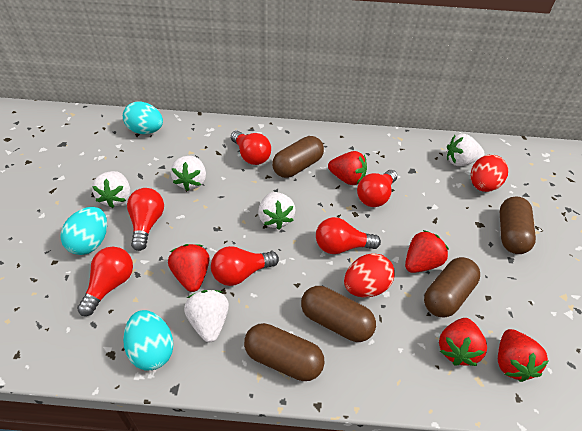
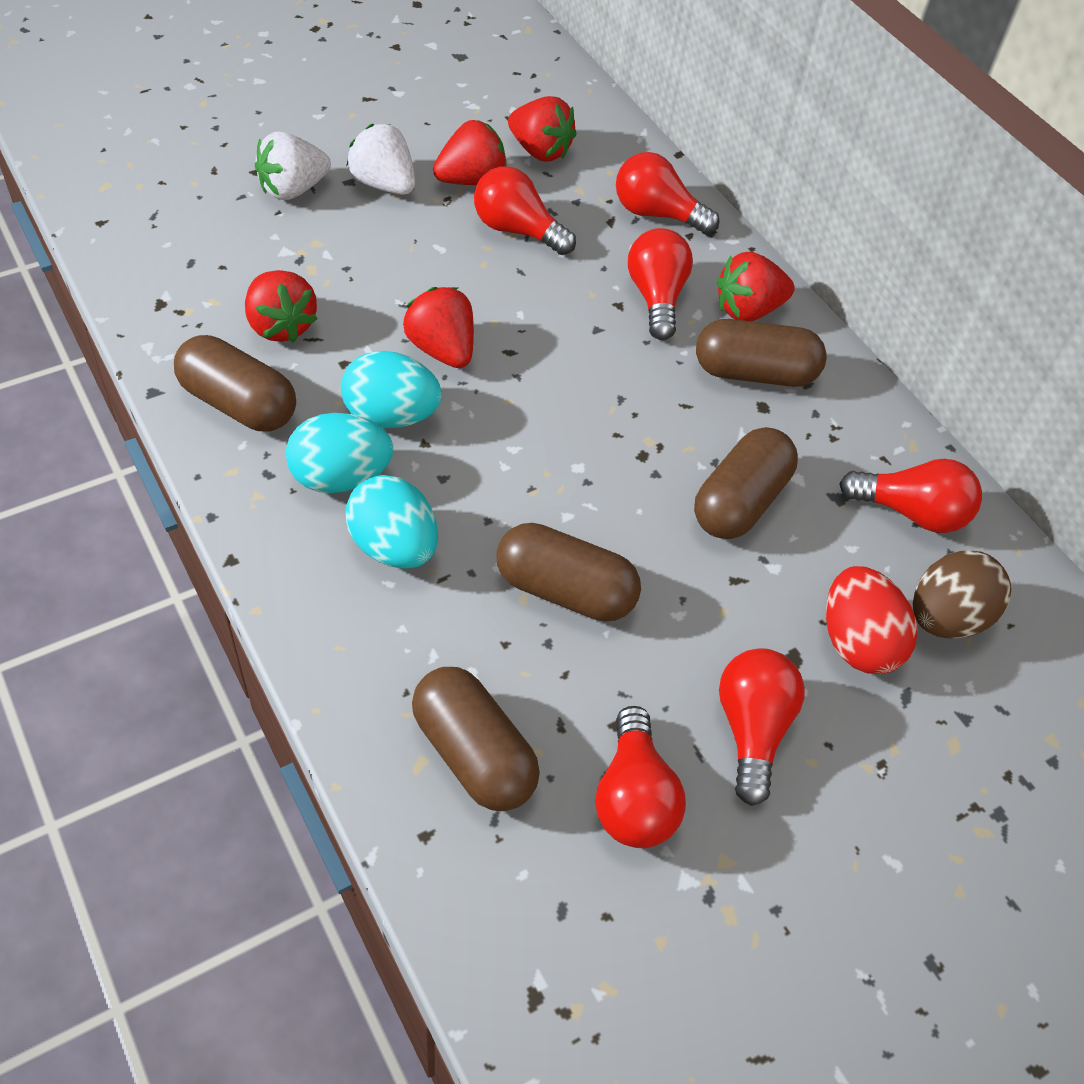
brown egg: 0 -> 1
red egg: 2 -> 1
white strawberry: 5 -> 2

